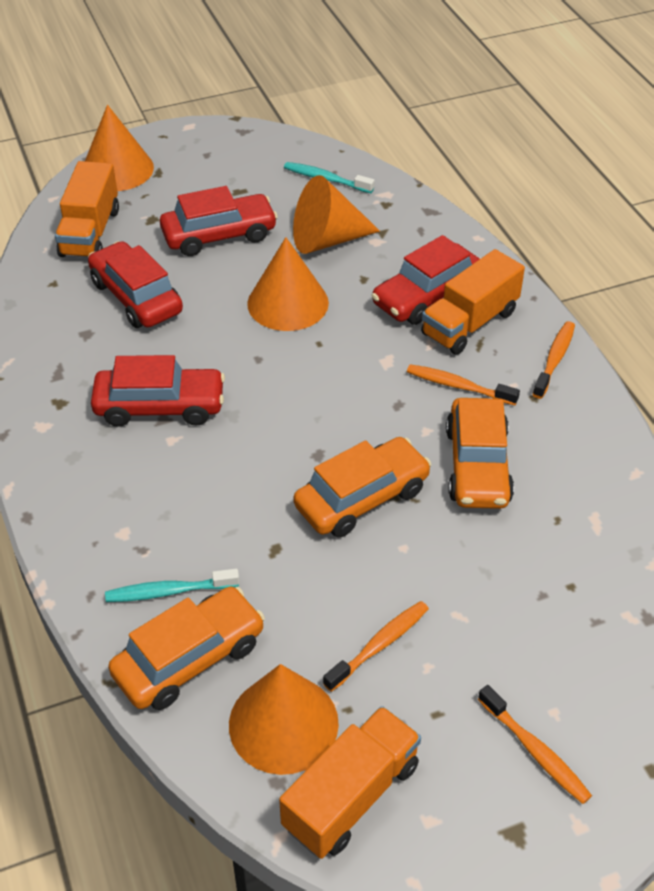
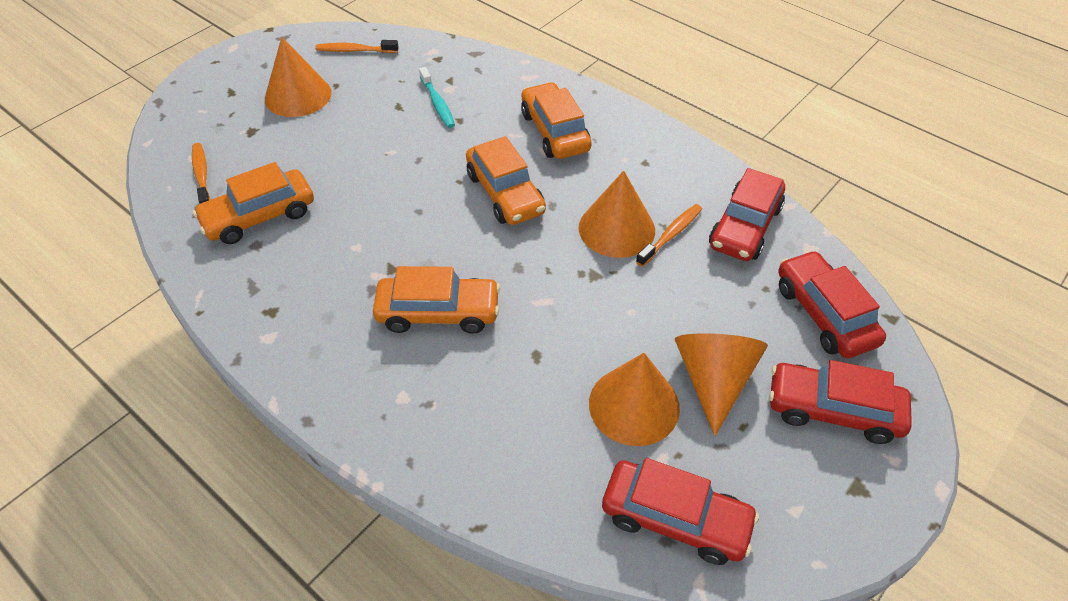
orange car: 3 -> 4
orange toothbrush: 4 -> 3
orange truck: 3 -> 0
turquoise toothbrush: 2 -> 1

